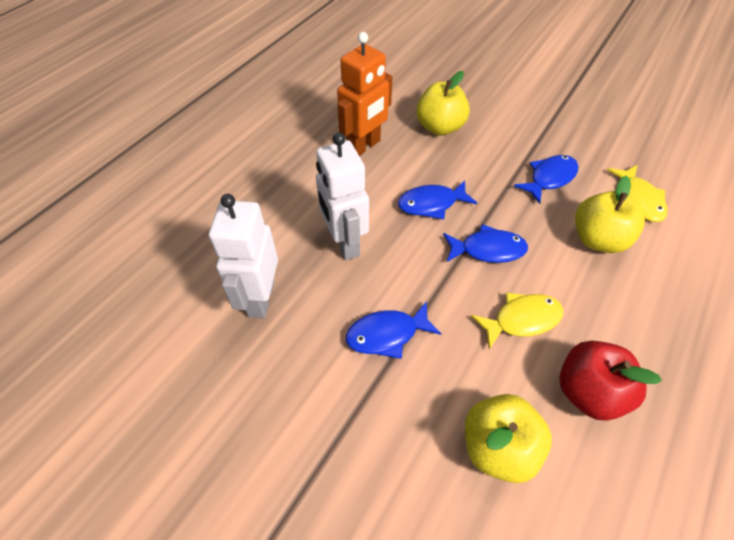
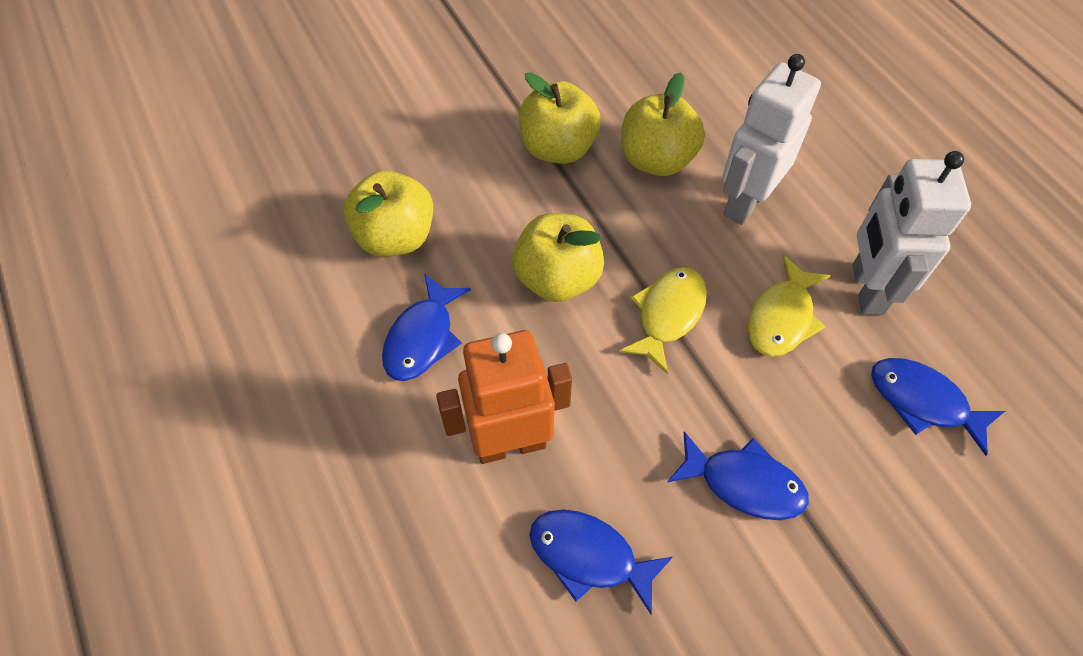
red apple: 1 -> 0
yellow apple: 3 -> 4

